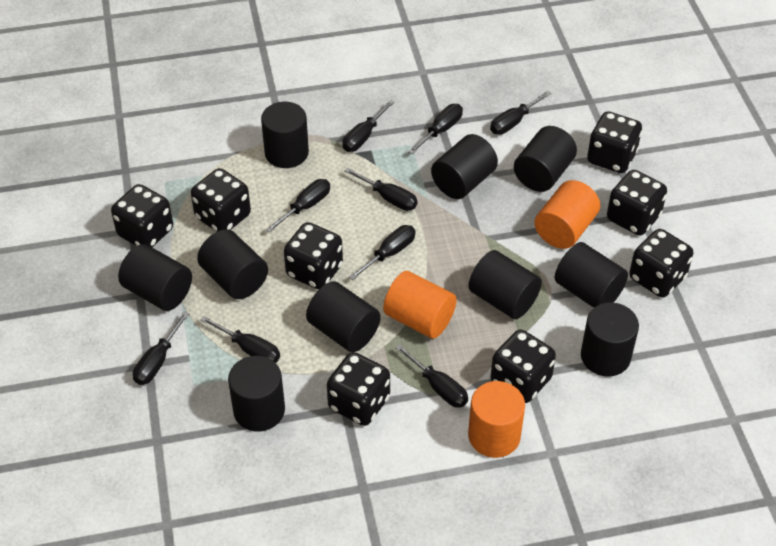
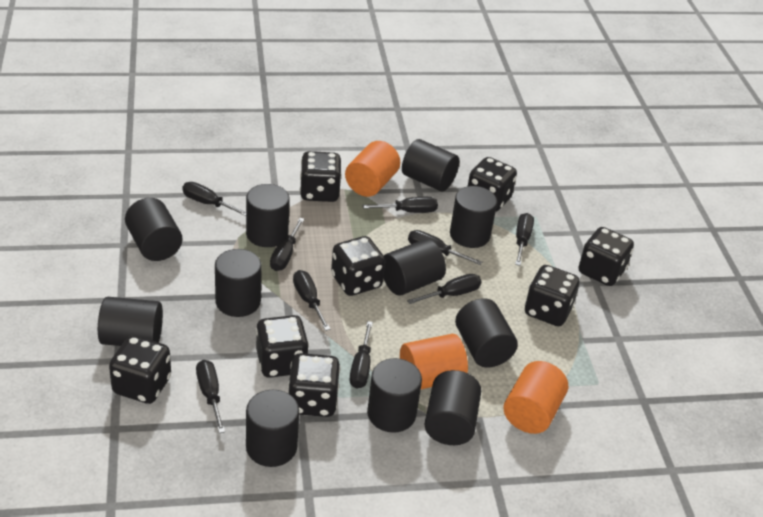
black cylinder: 10 -> 11

